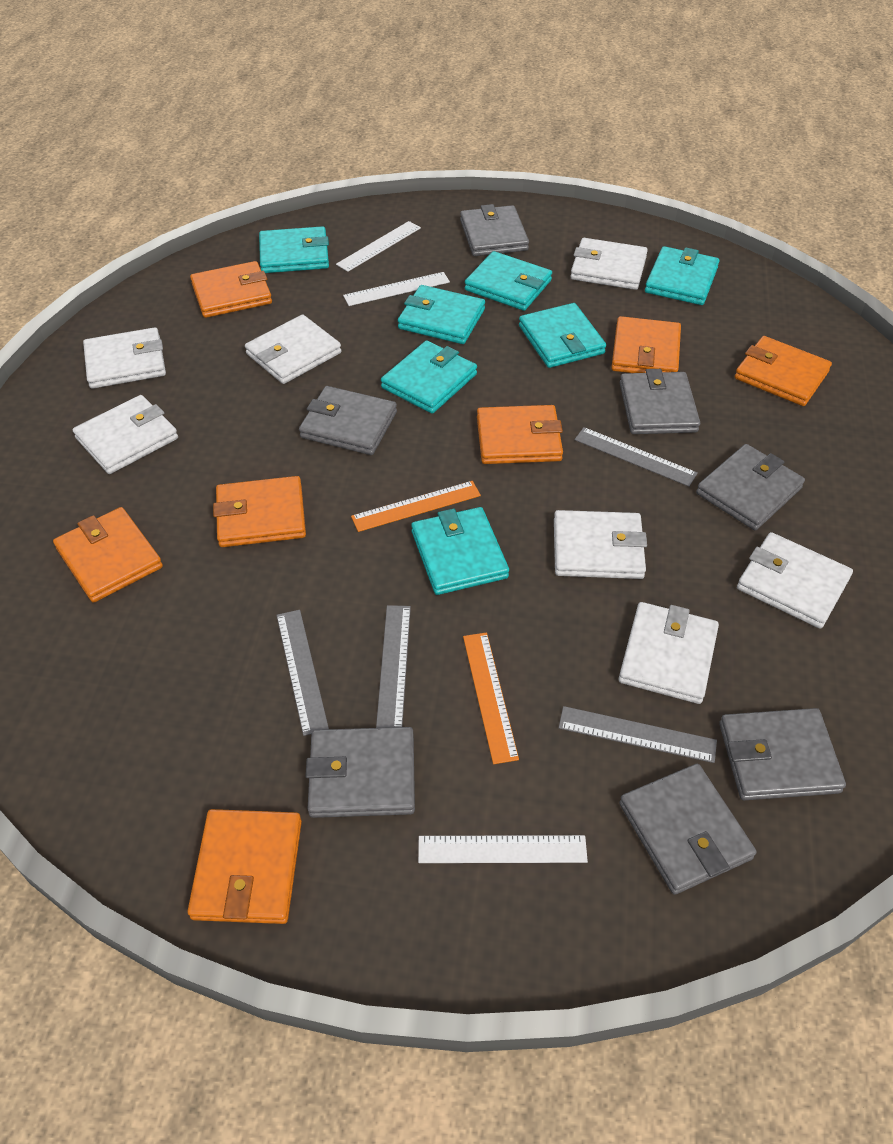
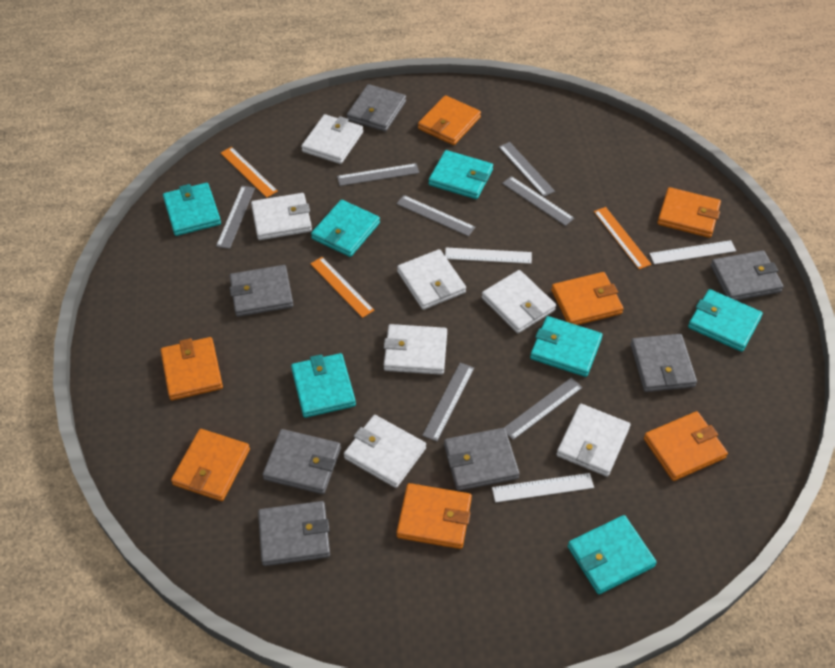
grey ruler: 4 -> 7
orange ruler: 2 -> 3

